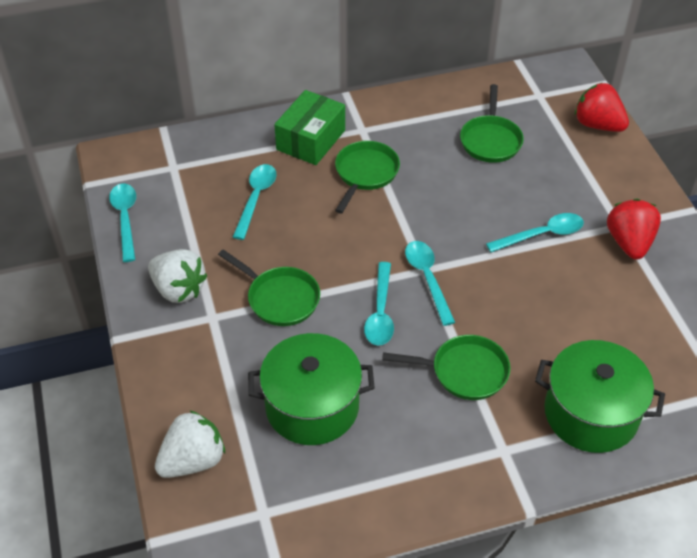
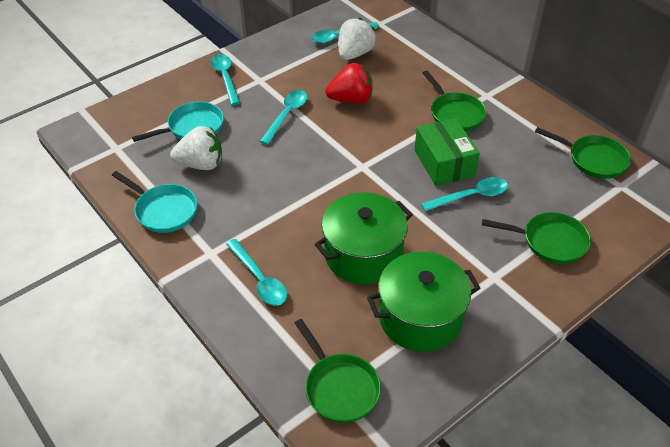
red strawberry: 2 -> 1
turquoise pan: 0 -> 2

